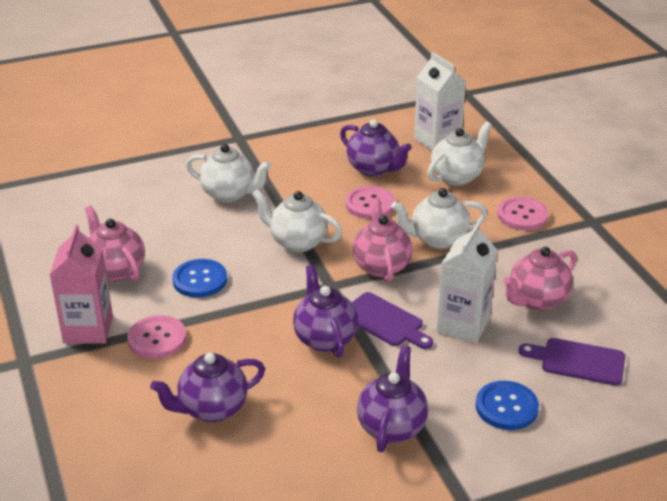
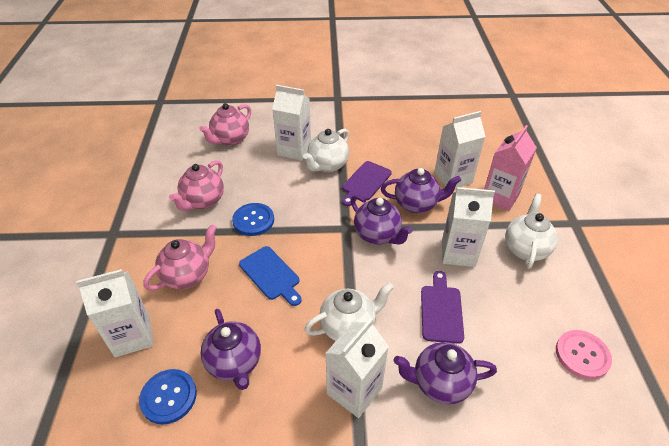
blue cutting board: 0 -> 1
pink button: 3 -> 1
white carton: 2 -> 5
white teapot: 4 -> 3

